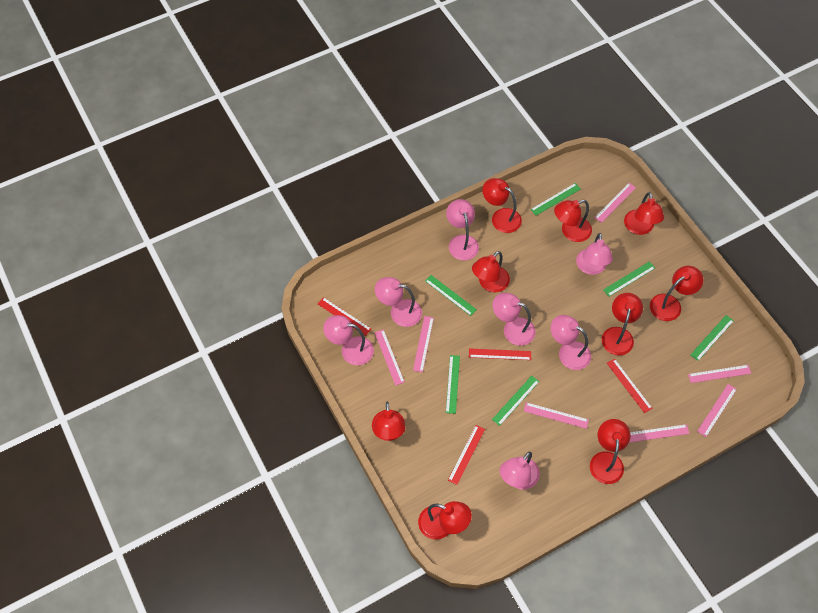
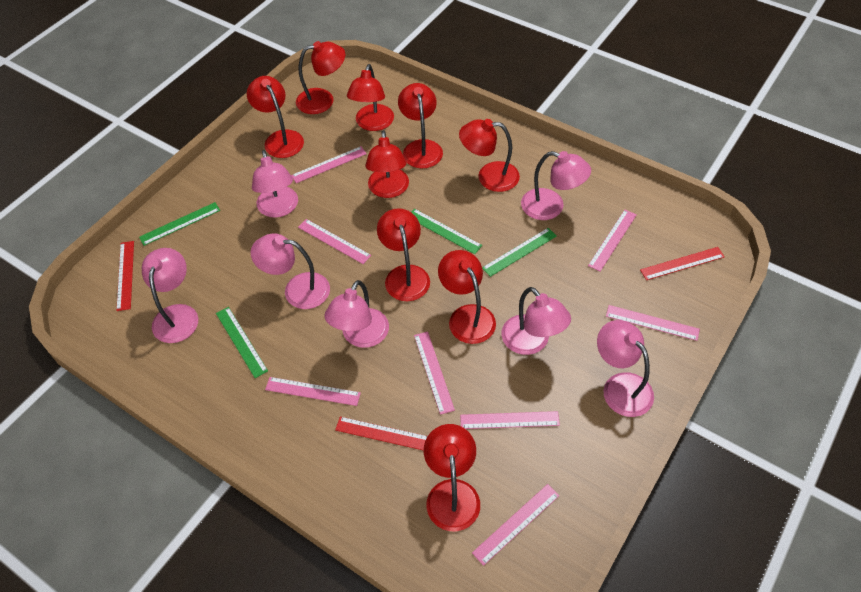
green ruler: 6 -> 4
pink ruler: 7 -> 8
red ruler: 4 -> 3

